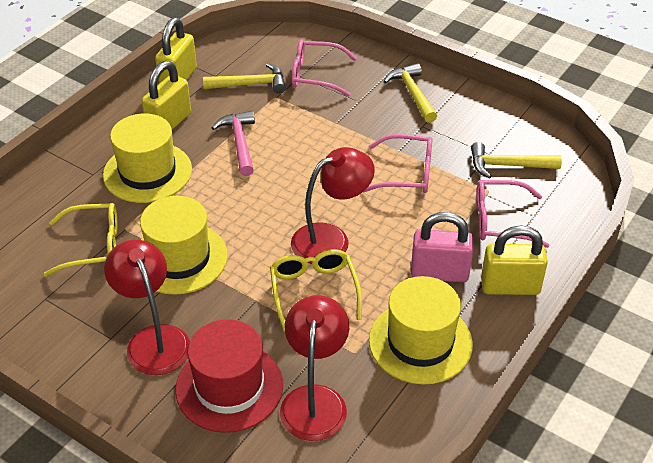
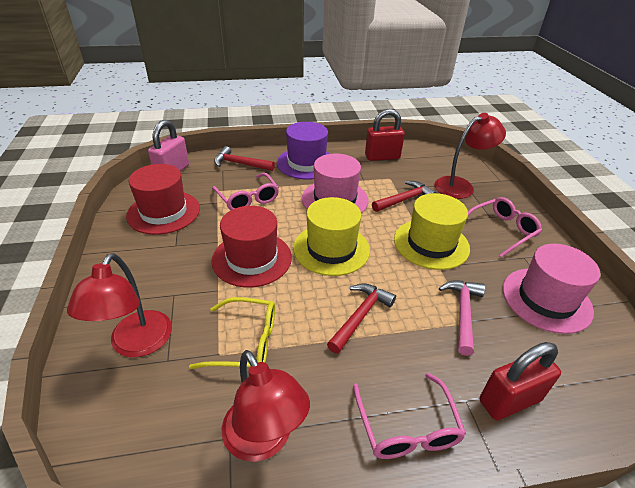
pink hat: 0 -> 2
purple hat: 0 -> 1
red hammer: 0 -> 3
red hat: 1 -> 2
red padlock: 0 -> 2
yellow glasses: 2 -> 1
yellow hammer: 3 -> 0
yellow hat: 3 -> 2
yellow padlock: 3 -> 0

